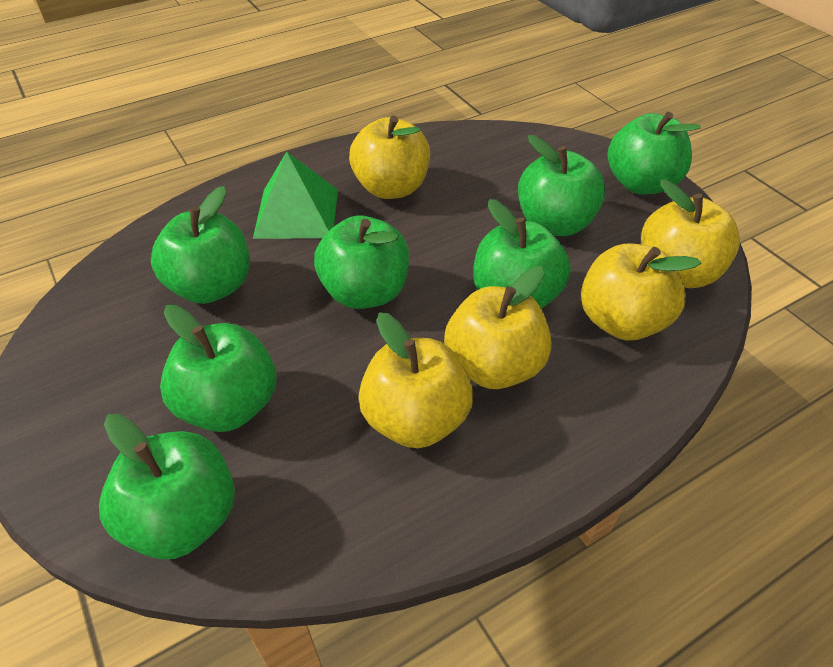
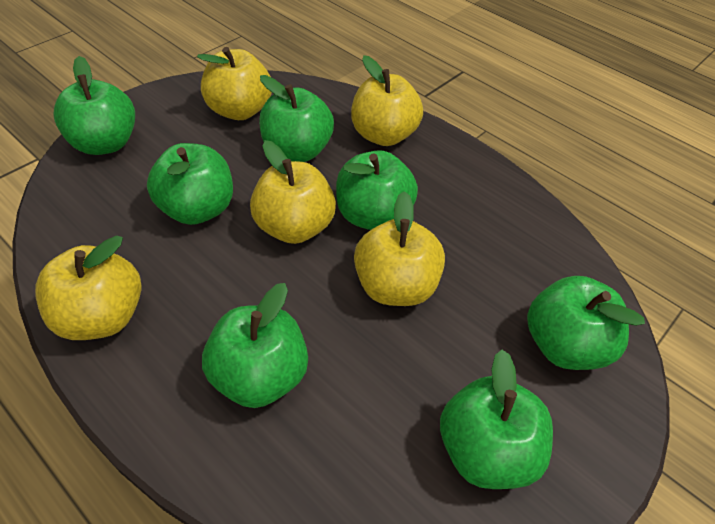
green pyramid: 1 -> 0

